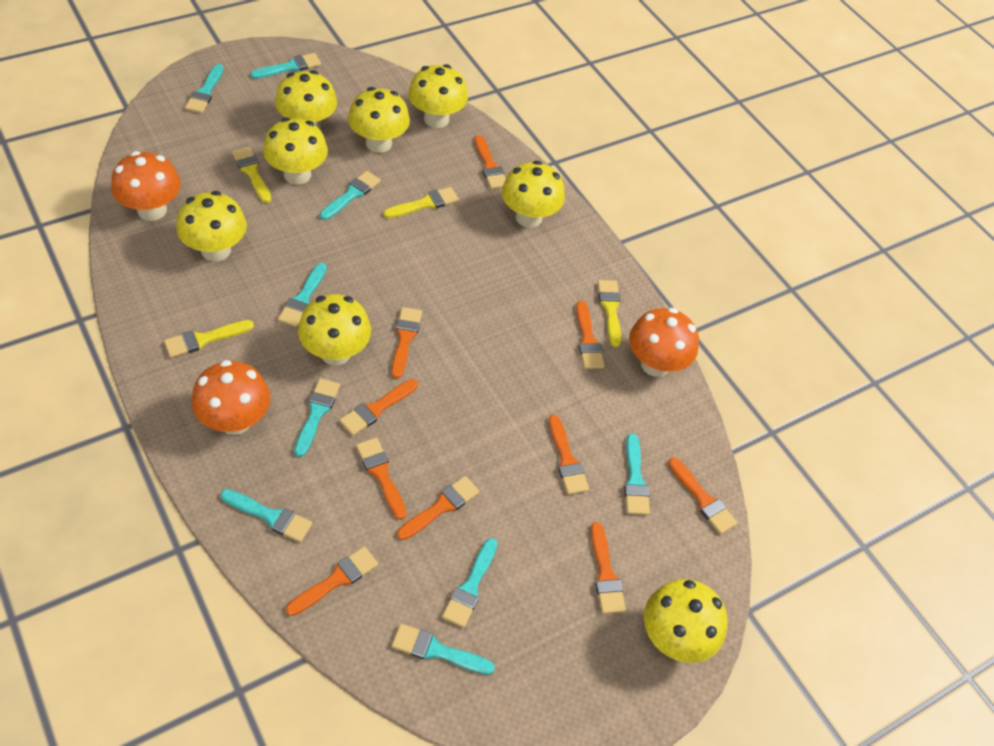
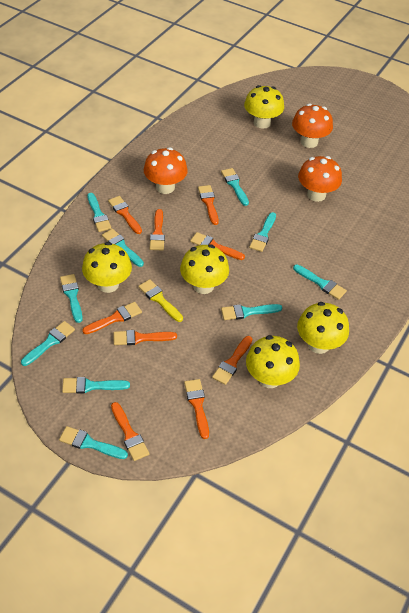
orange brush: 10 -> 9
turquoise brush: 9 -> 10
yellow brush: 4 -> 1
yellow mushroom: 8 -> 5

